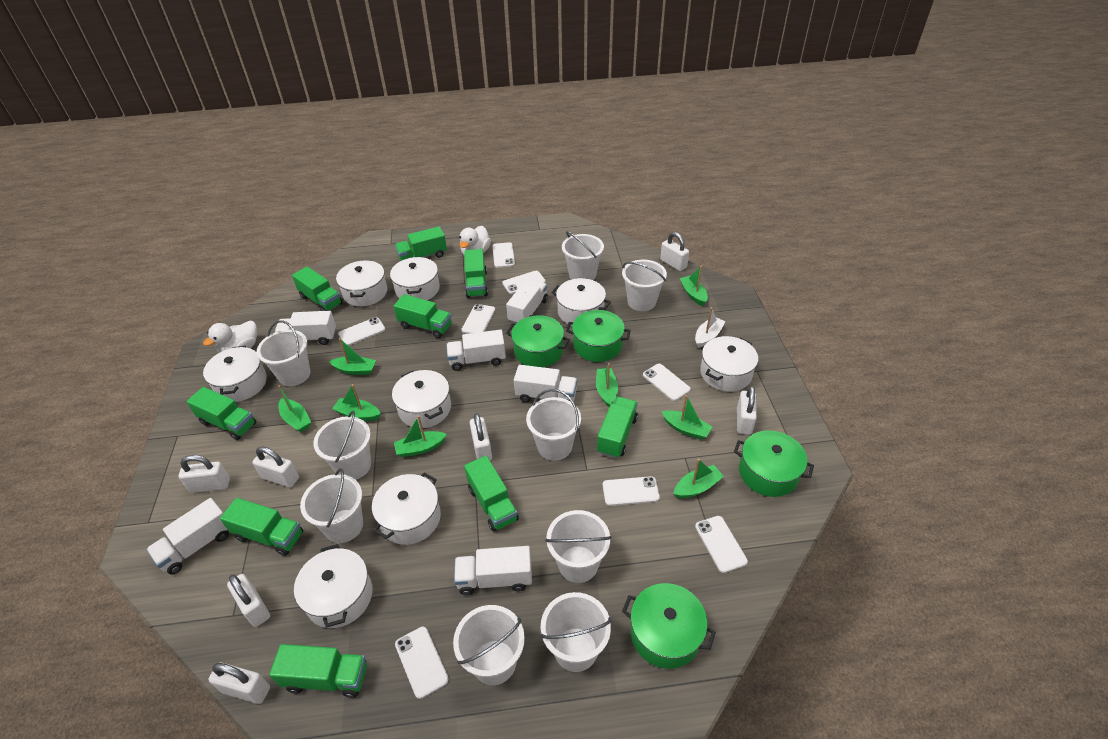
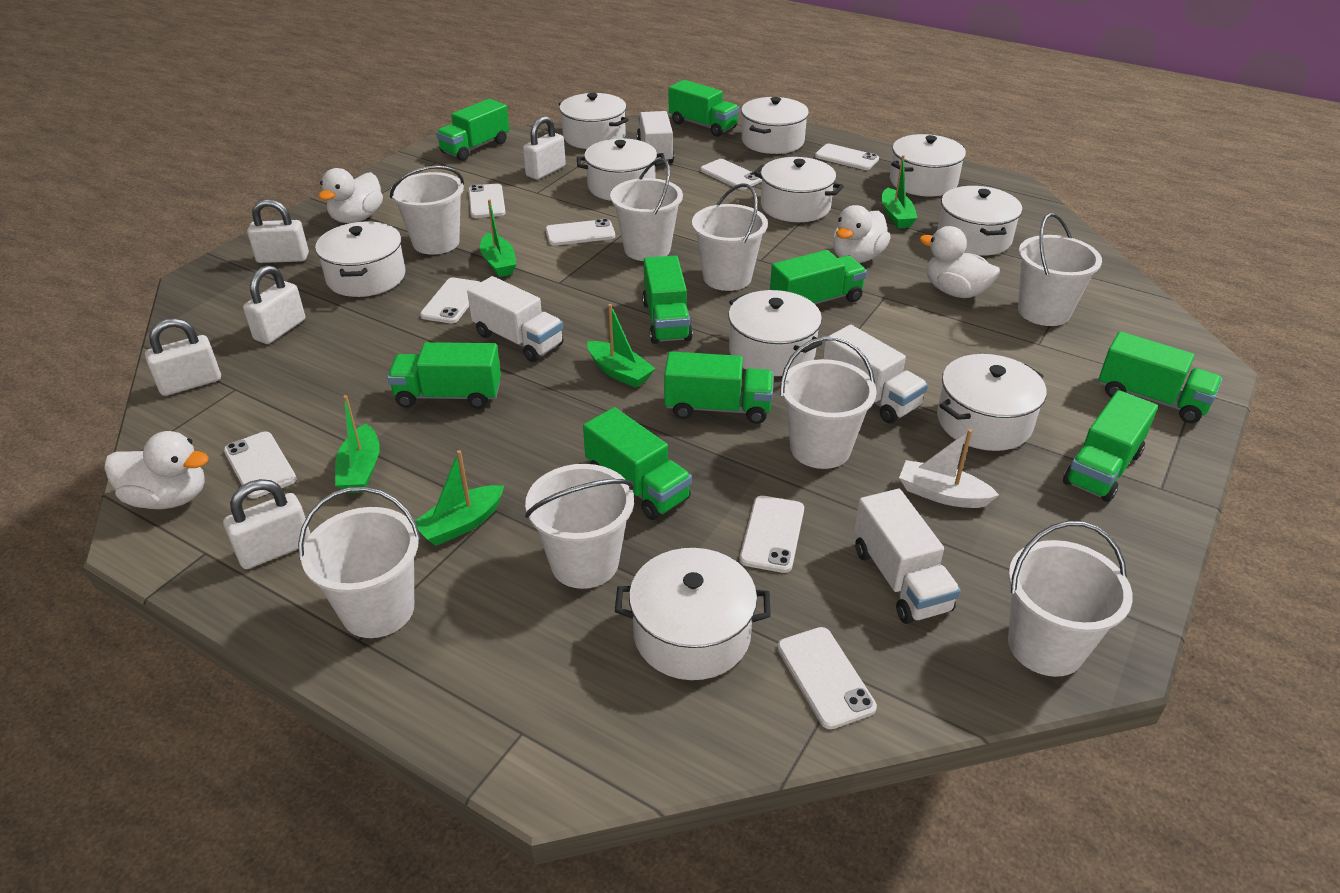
green boat: 8 -> 5
green pot: 4 -> 0
white bucket: 9 -> 8
white duck: 2 -> 4
white padlock: 7 -> 5
white pot: 8 -> 10
white truck: 6 -> 4

